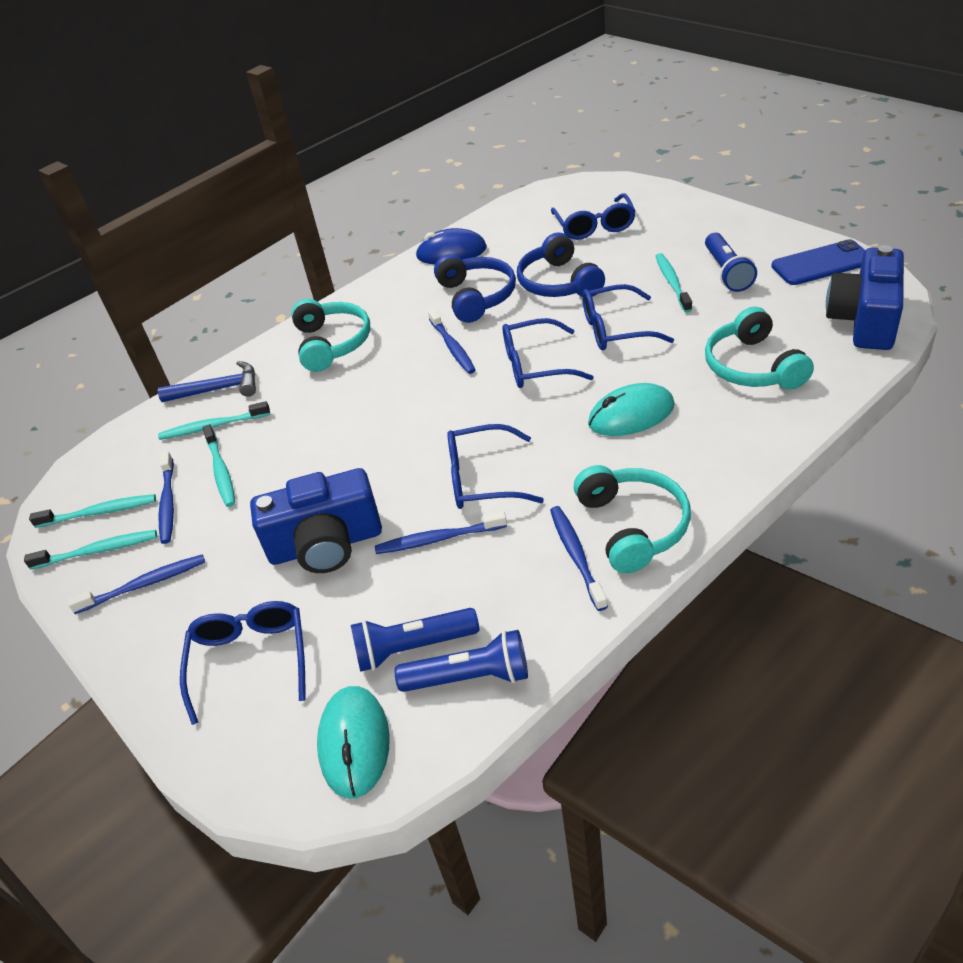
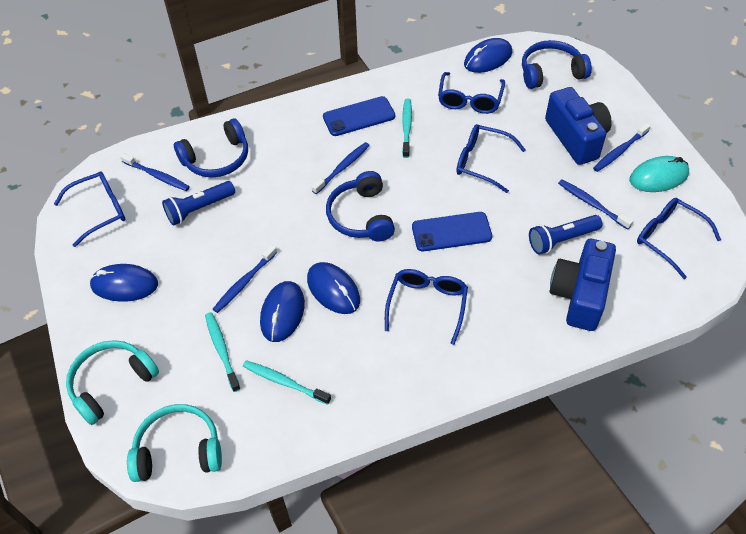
blue flashlight: 3 -> 2
blue hammer: 1 -> 0
blue headphones: 2 -> 3
blue mouse: 1 -> 4
blue phone: 1 -> 2
turquoise headphones: 3 -> 2
turquoise mouse: 2 -> 1
turquoise toothbrush: 5 -> 3

